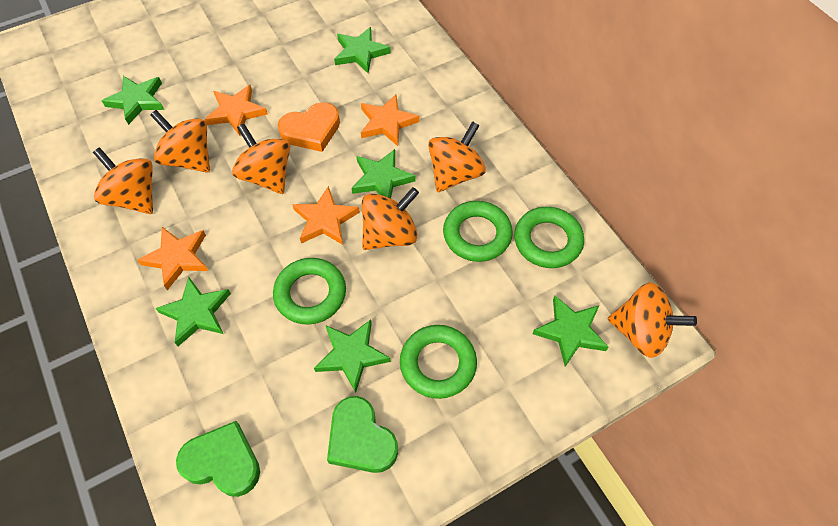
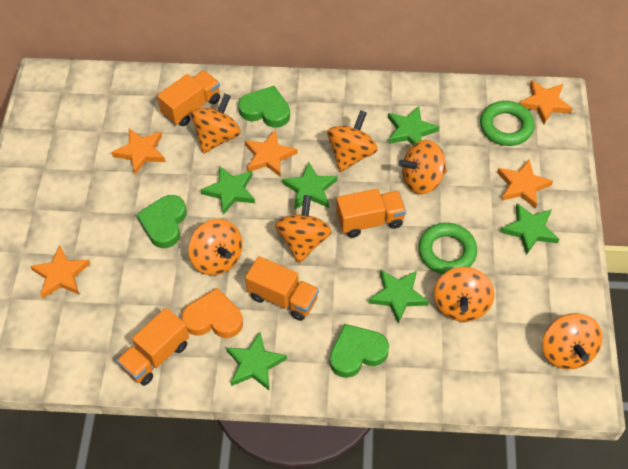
green heart: 2 -> 3
green ring: 4 -> 2
orange spinning top: 6 -> 7
orange star: 4 -> 5
orange truck: 0 -> 4

